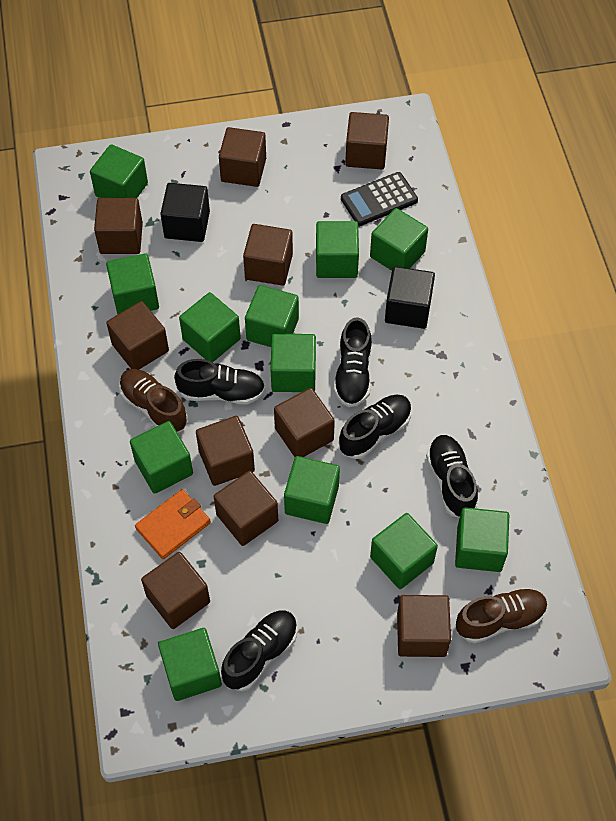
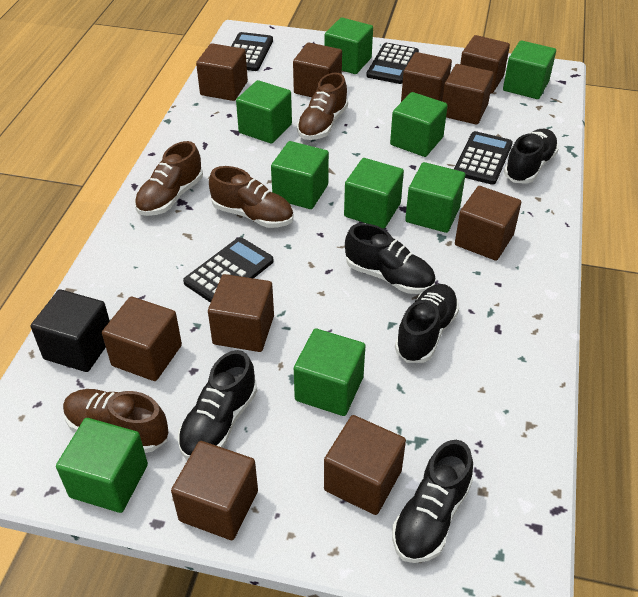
black calculator: 1 -> 4
black cube: 2 -> 1
brown shoe: 2 -> 4
green cube: 12 -> 9
orange wallet: 1 -> 0

